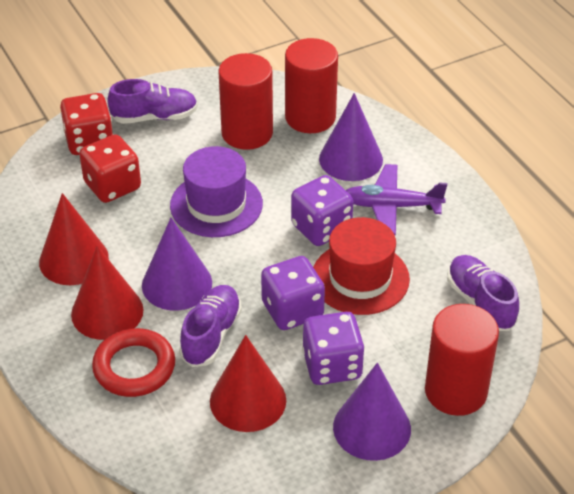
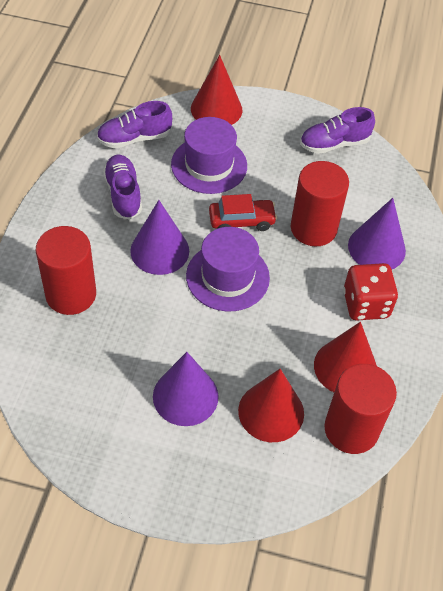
purple dice: 3 -> 0
purple hat: 1 -> 2
purple plane: 1 -> 0
red car: 0 -> 1
red dice: 2 -> 1
red hat: 1 -> 0
red ring: 1 -> 0

